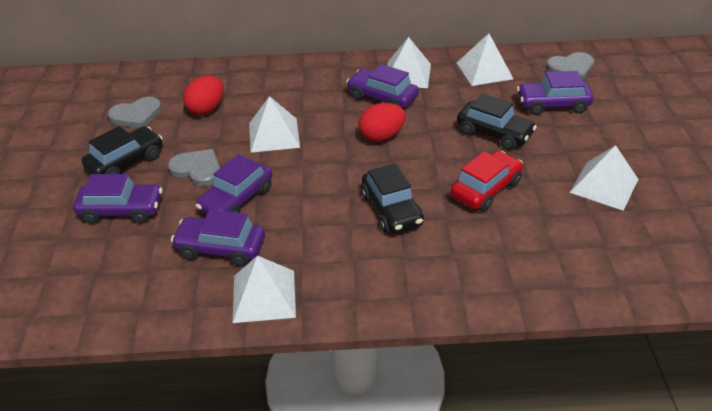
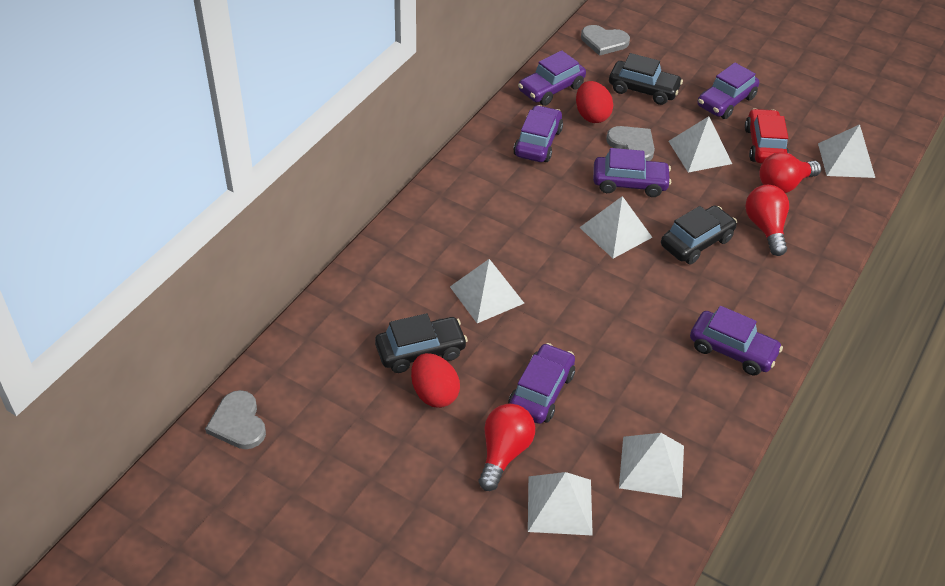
purple car: 5 -> 6
red light bulb: 0 -> 3
white pyramid: 5 -> 6

